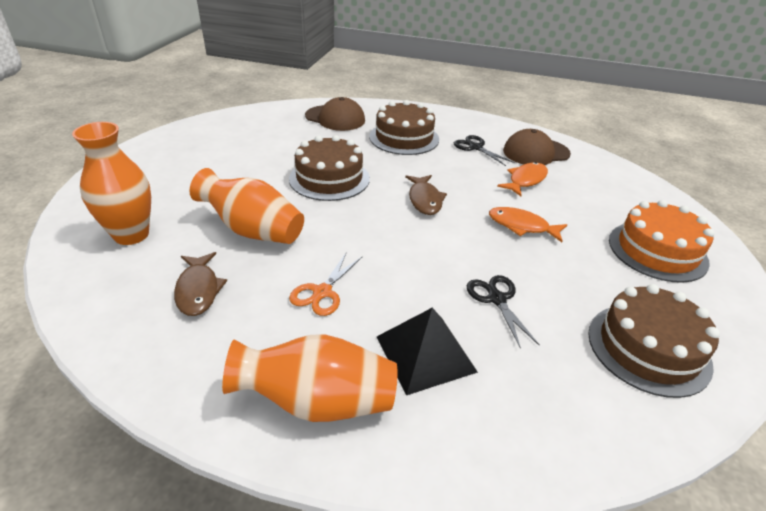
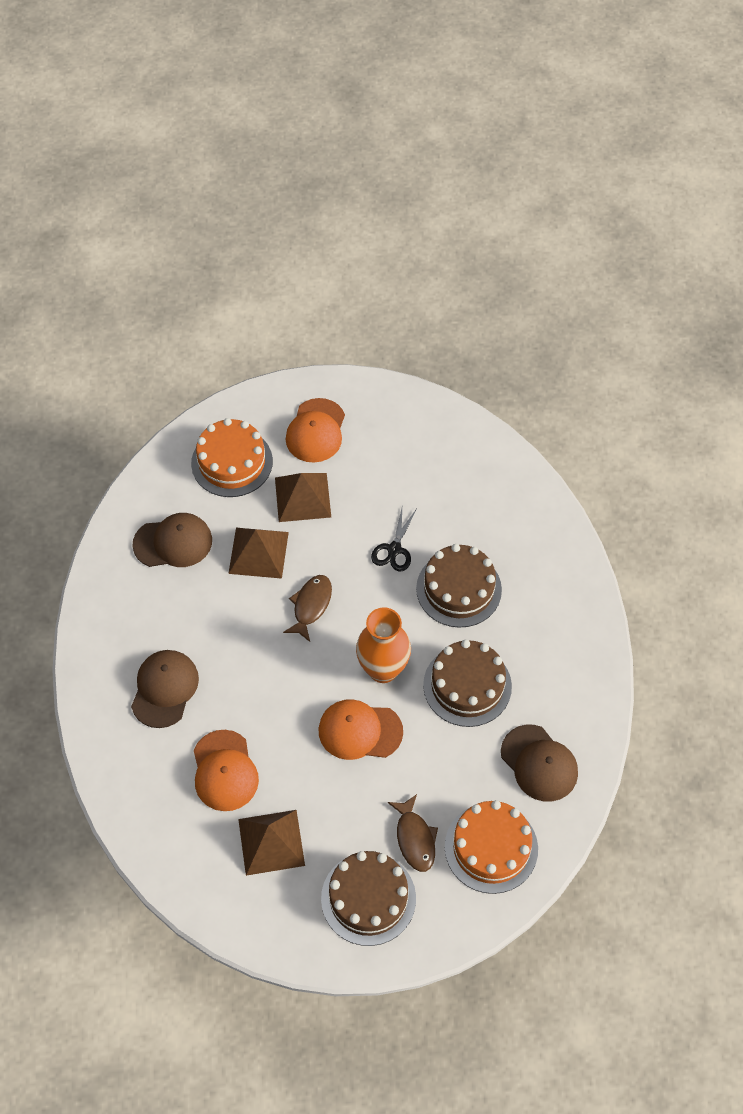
black pyramid: 1 -> 0
black scissors: 2 -> 1
brown cap: 2 -> 3
brown pyramid: 0 -> 3
orange cake: 1 -> 2
orange cap: 0 -> 3
orange fish: 2 -> 0
orange scissors: 1 -> 0
orange vase: 3 -> 1

